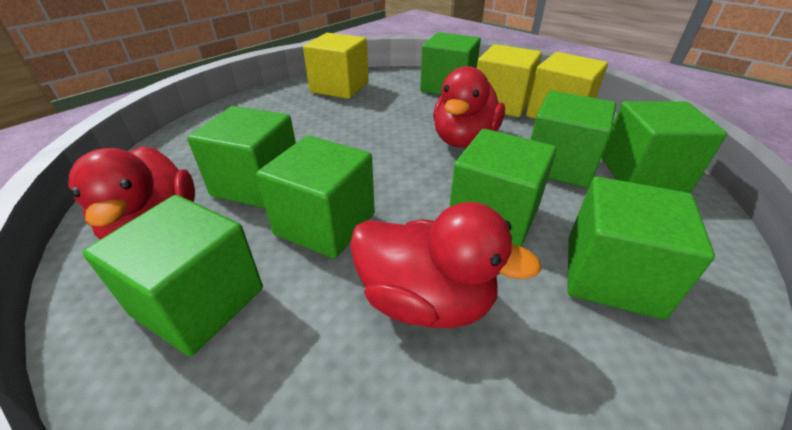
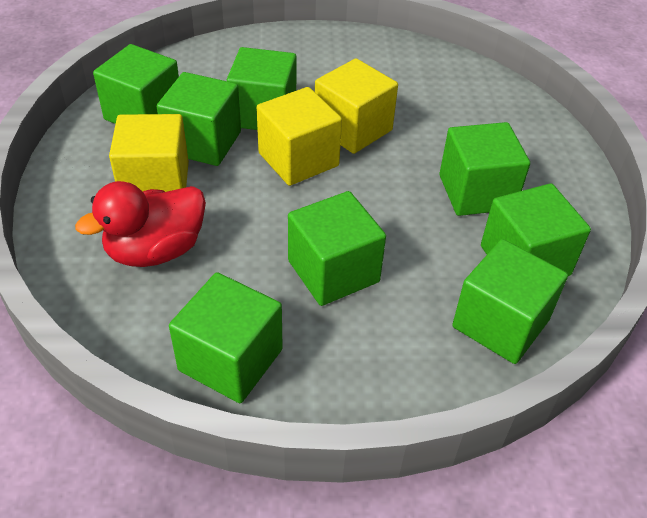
red duck: 3 -> 1

